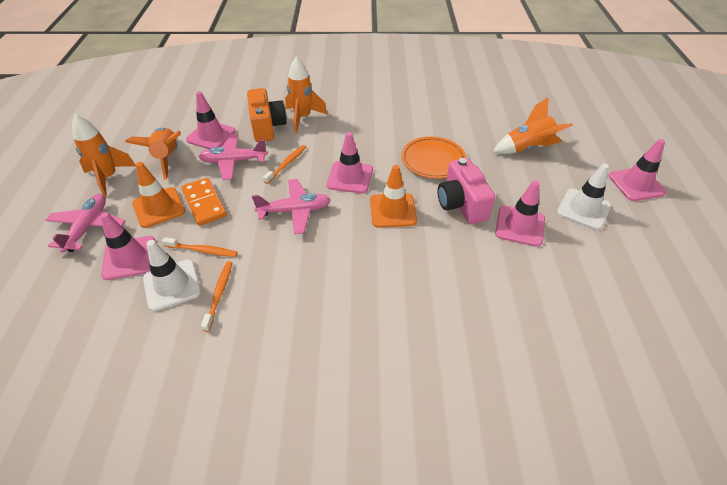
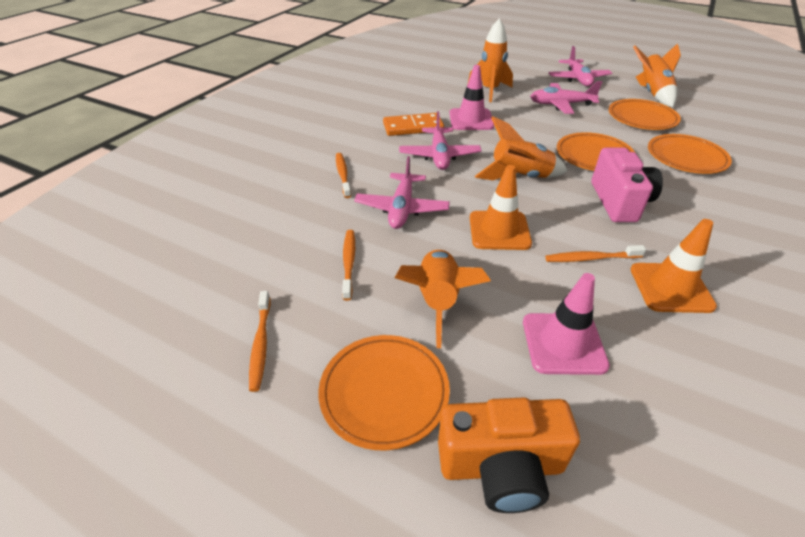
orange plate: 1 -> 4
orange toothbrush: 3 -> 4
pink plane: 3 -> 4
pink traffic cone: 5 -> 2
white traffic cone: 2 -> 0

